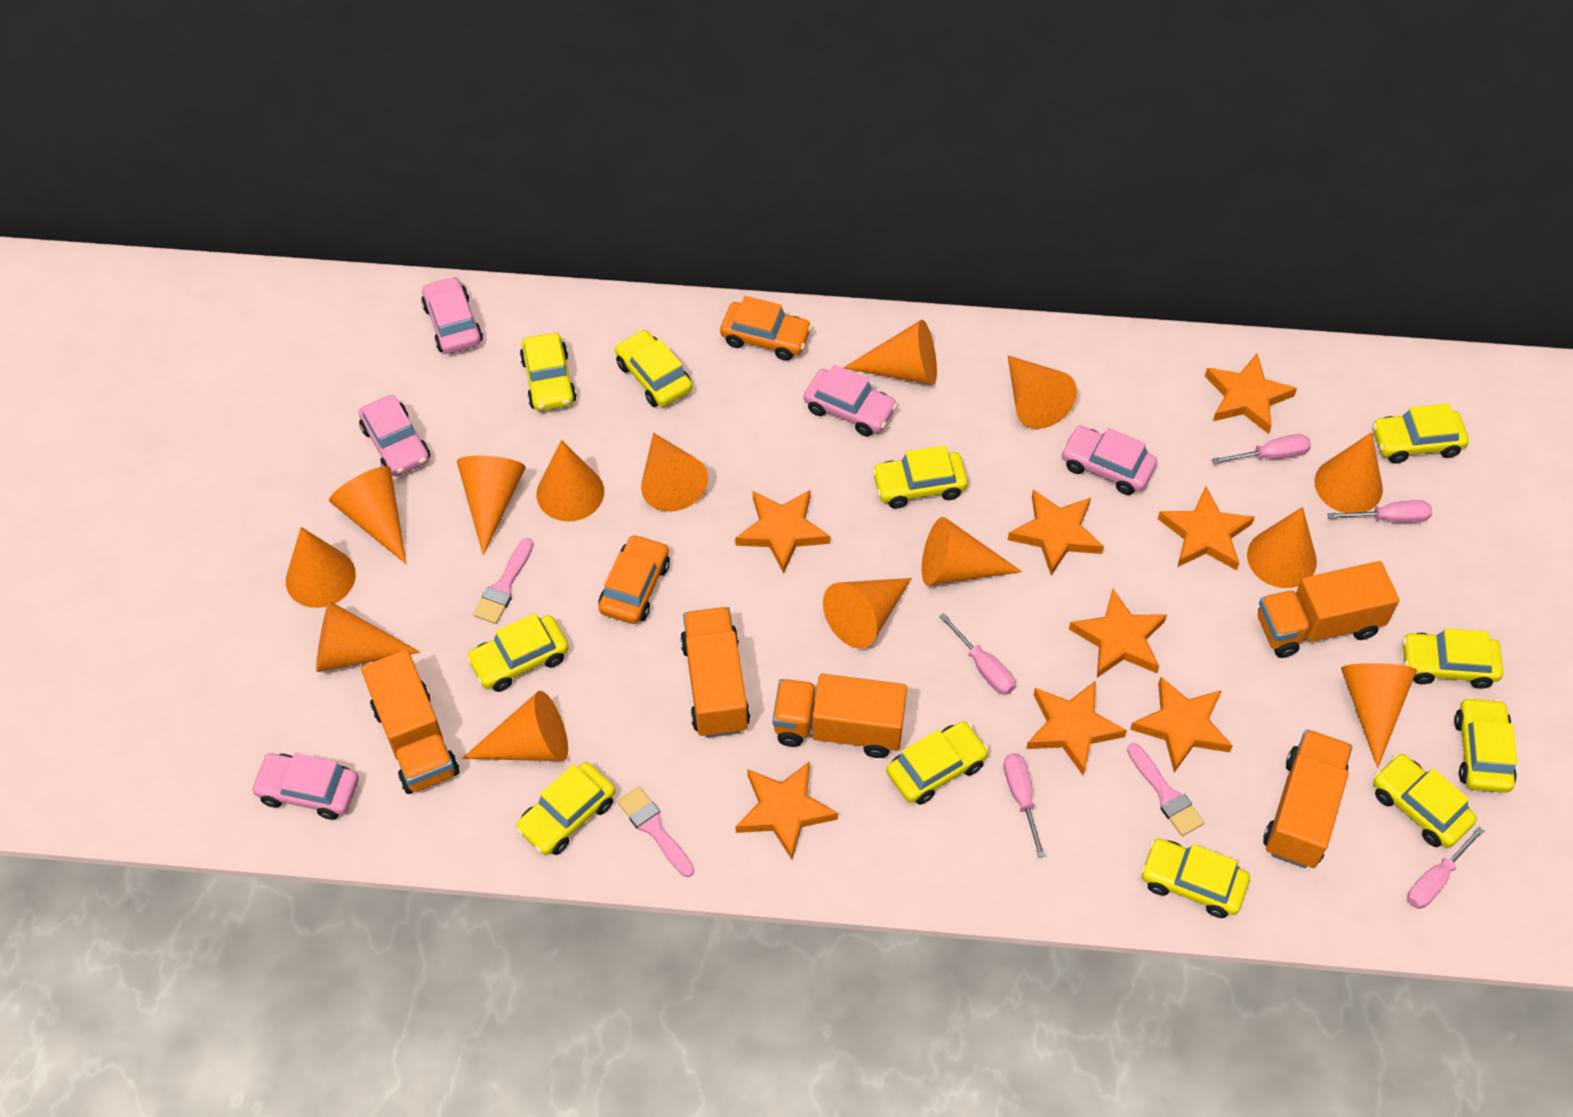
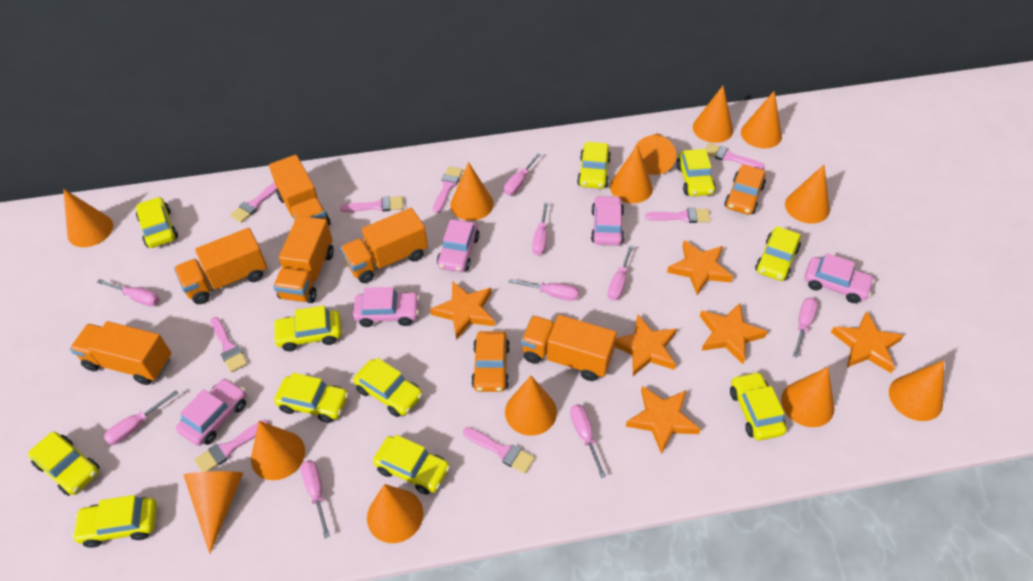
orange cone: 14 -> 13
orange star: 8 -> 6
orange truck: 5 -> 6
pink brush: 3 -> 8
pink screwdriver: 5 -> 9

